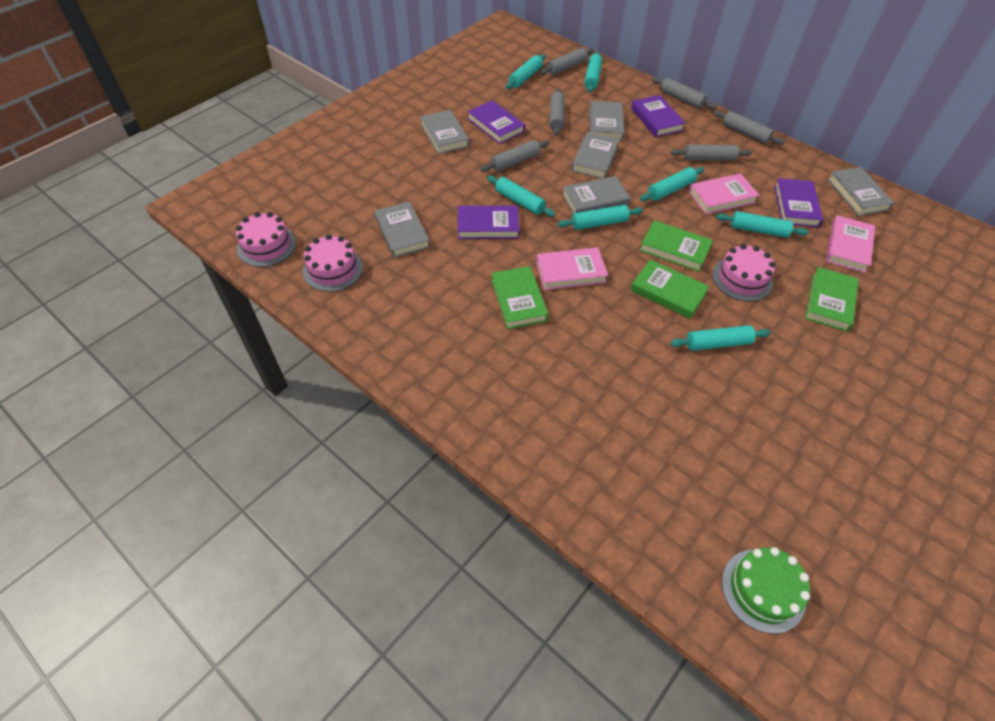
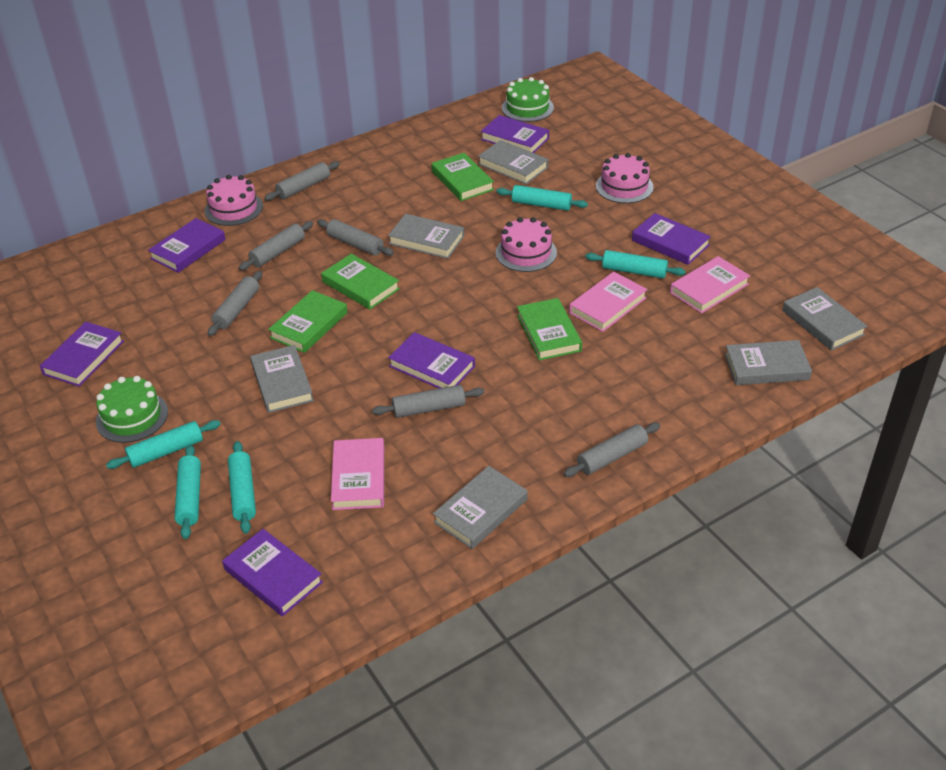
green cake: 1 -> 2
purple book: 4 -> 6
turquoise rolling pin: 7 -> 5

